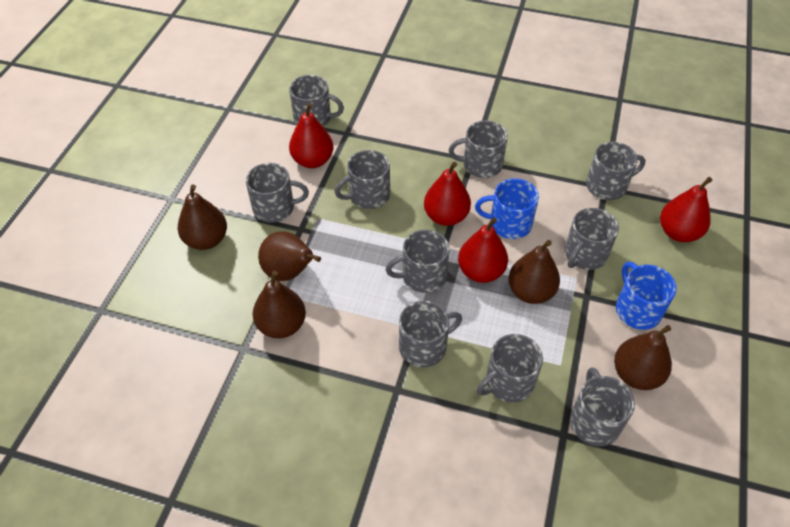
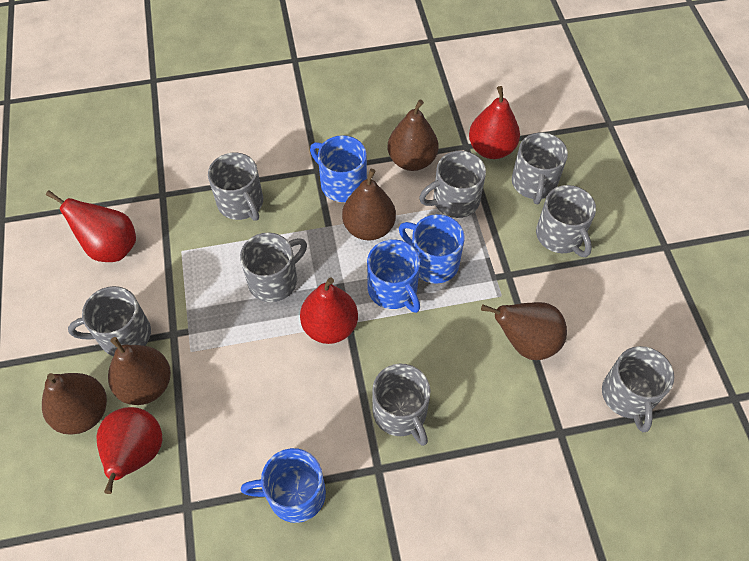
blue mug: 2 -> 4
grey mug: 10 -> 8

